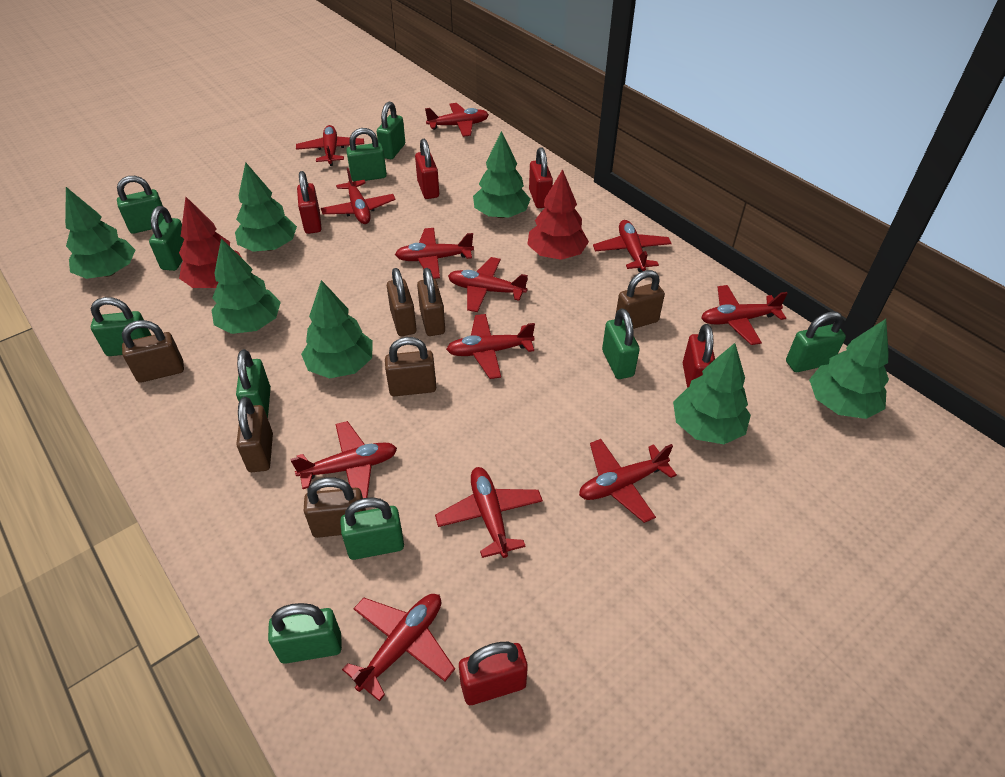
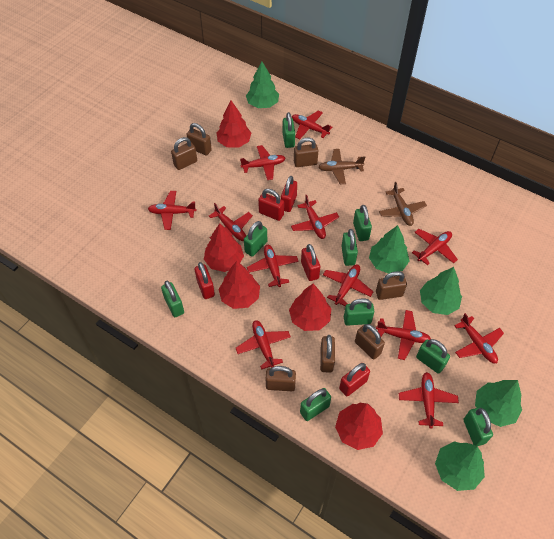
brown plane: 0 -> 2
green padlock: 10 -> 9
green tree: 7 -> 5
red tree: 2 -> 5

